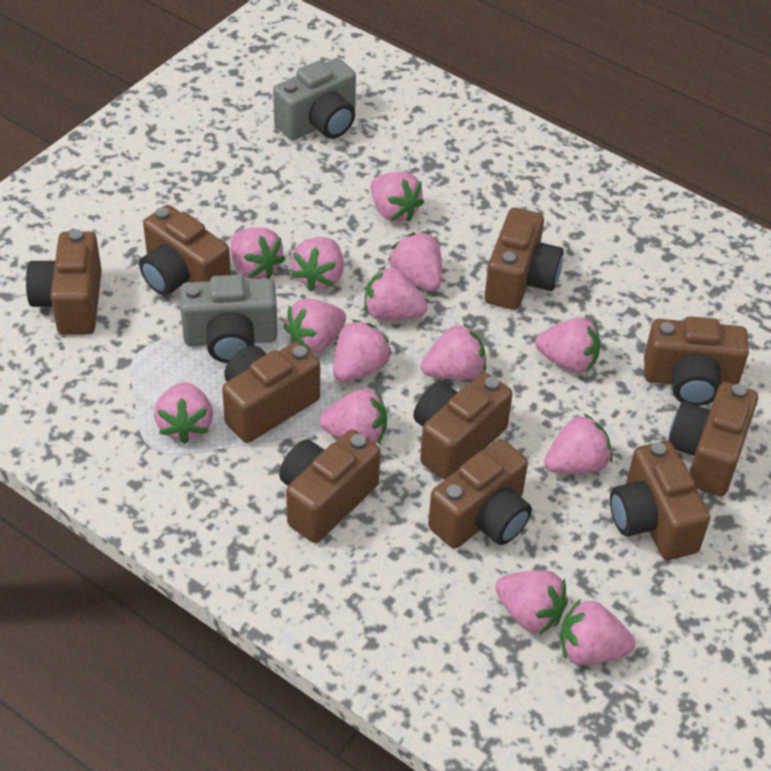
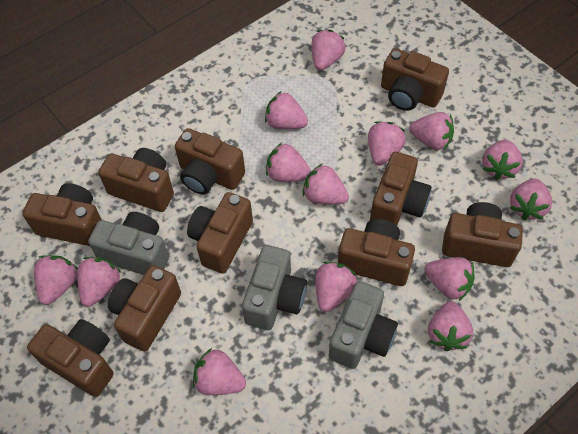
grey camera: 2 -> 3

